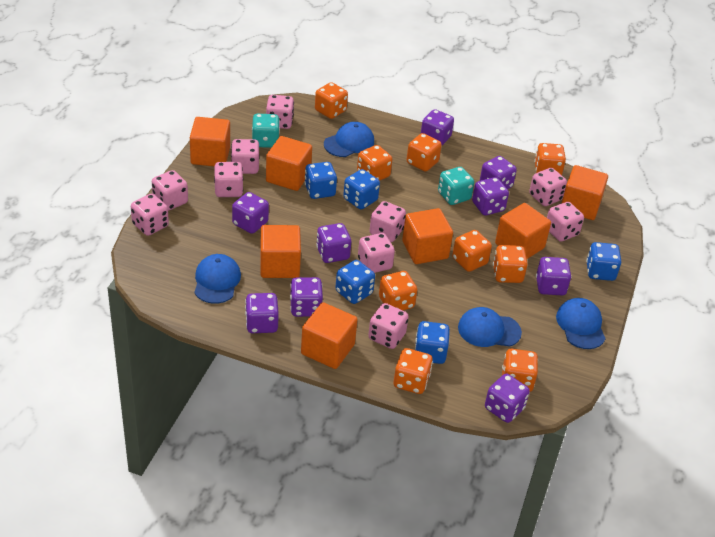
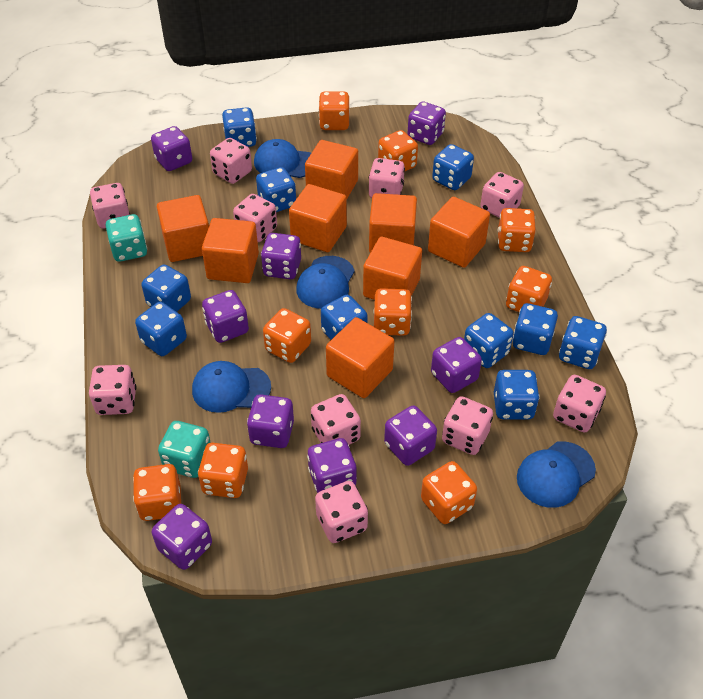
blue dice: 5 -> 10
orange cube: 7 -> 8

